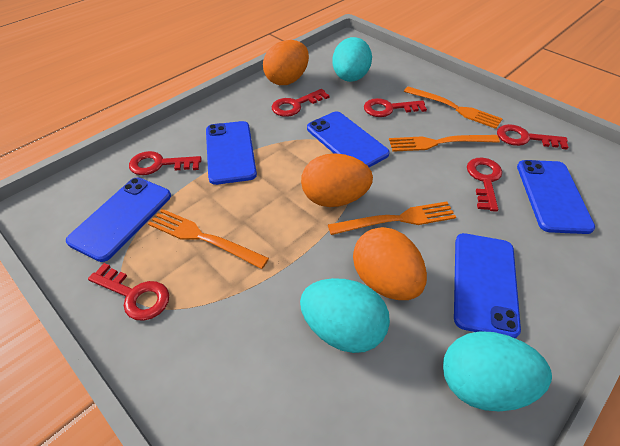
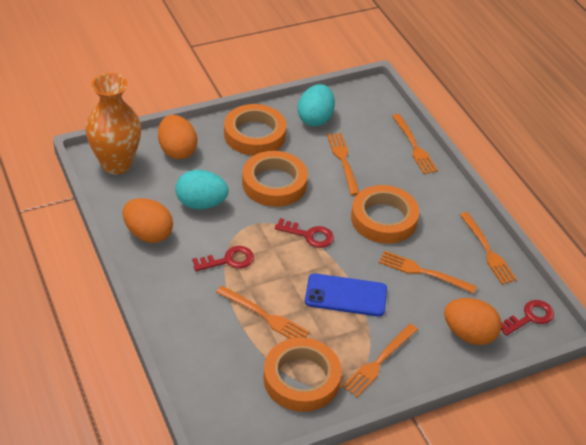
blue phone: 5 -> 1
orange fork: 4 -> 6
orange tape: 0 -> 4
orange vase: 0 -> 1
red key: 6 -> 3
turquoise egg: 3 -> 2

